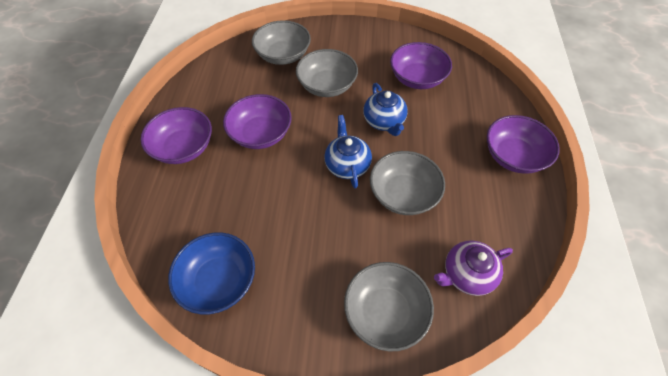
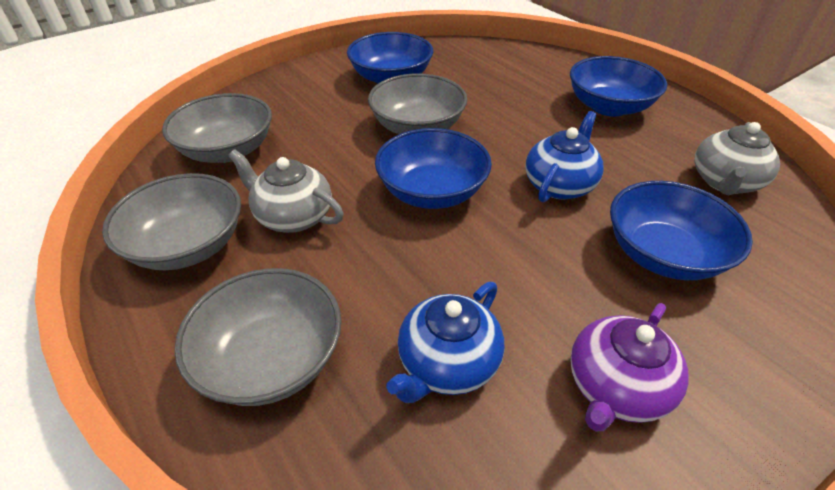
blue bowl: 1 -> 4
grey teapot: 0 -> 2
purple bowl: 4 -> 0

